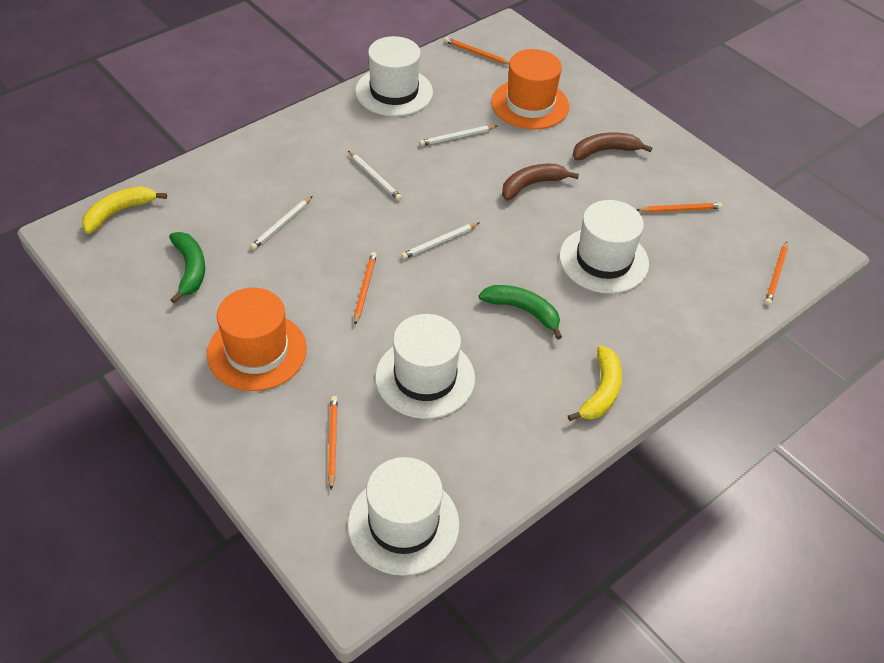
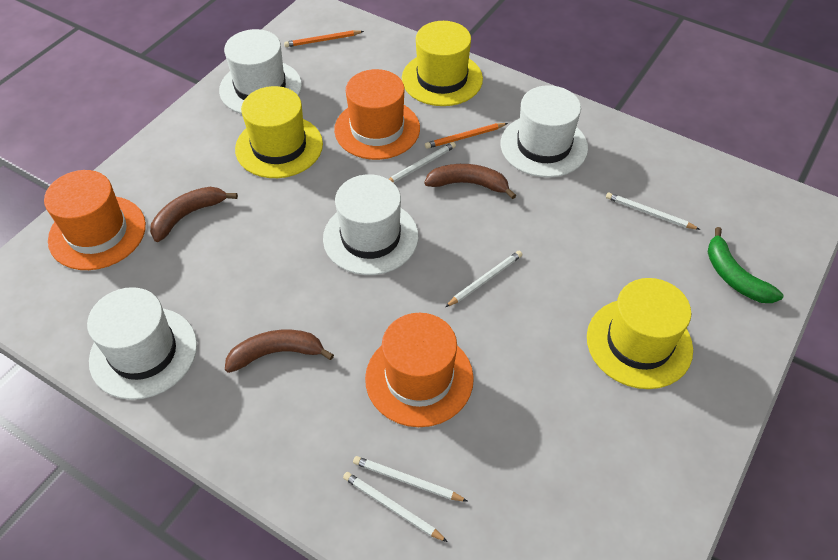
brown banana: 2 -> 3
green banana: 2 -> 1
orange hat: 2 -> 3
orange pencil: 5 -> 2
white pencil: 4 -> 5
yellow banana: 2 -> 0
yellow hat: 0 -> 3

